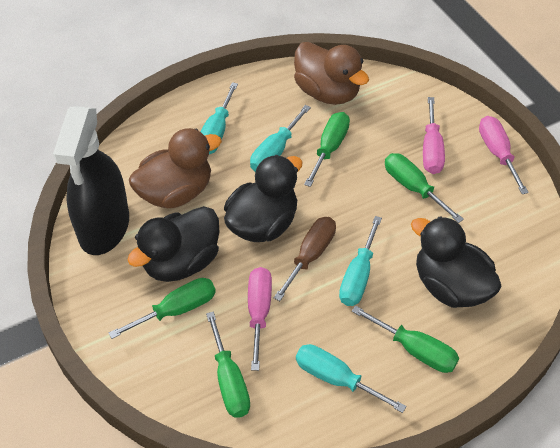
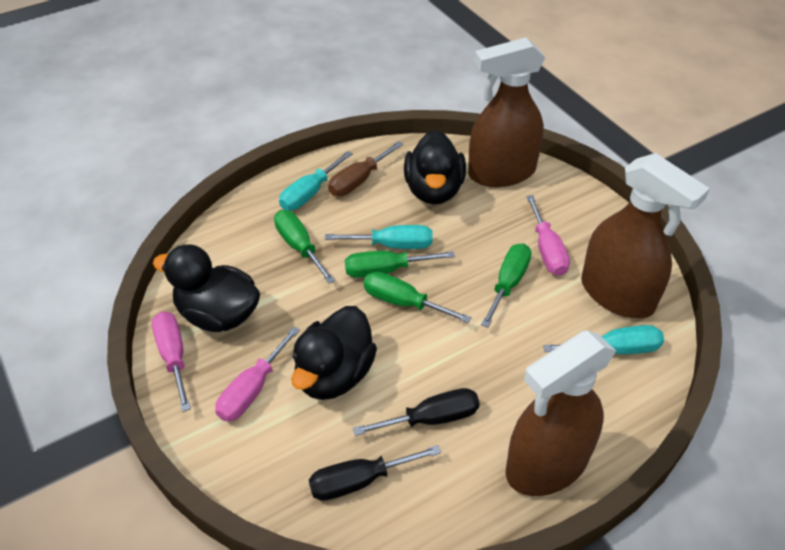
black screwdriver: 0 -> 2
black spray bottle: 1 -> 0
brown duck: 2 -> 0
brown spray bottle: 0 -> 3
green screwdriver: 5 -> 4
turquoise screwdriver: 4 -> 3

